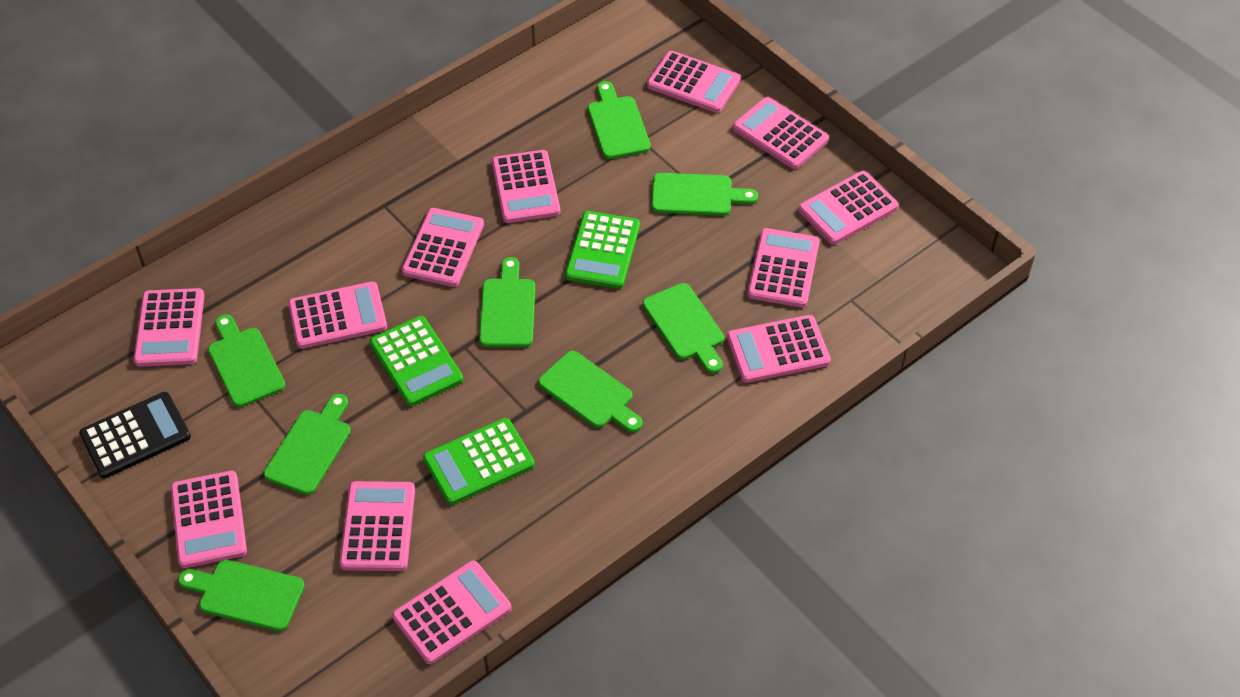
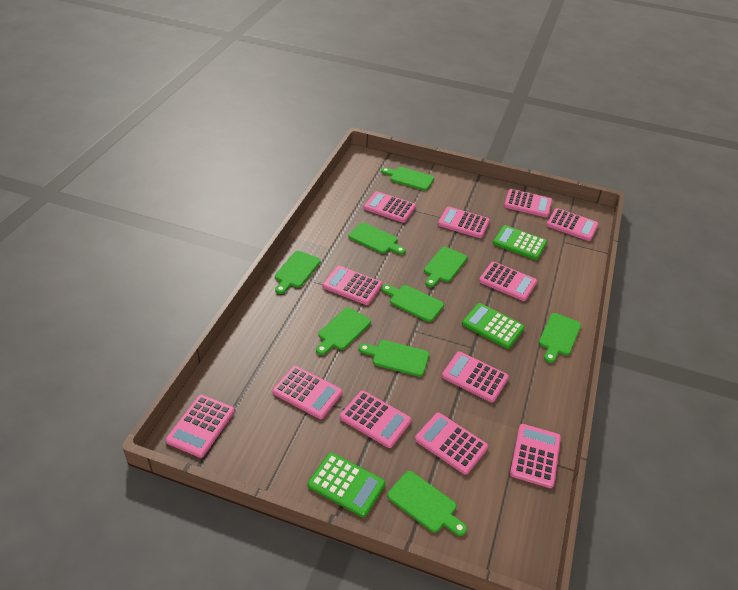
black calculator: 1 -> 0
green cutting board: 8 -> 9

